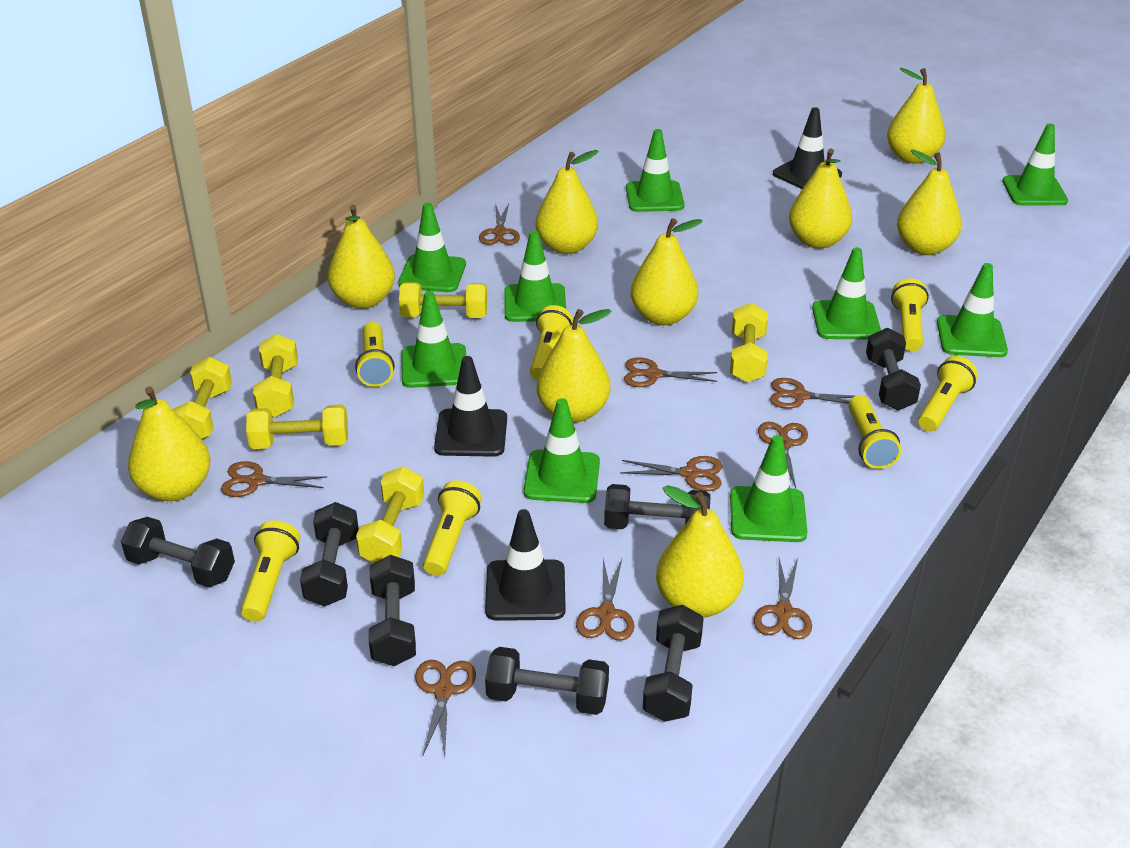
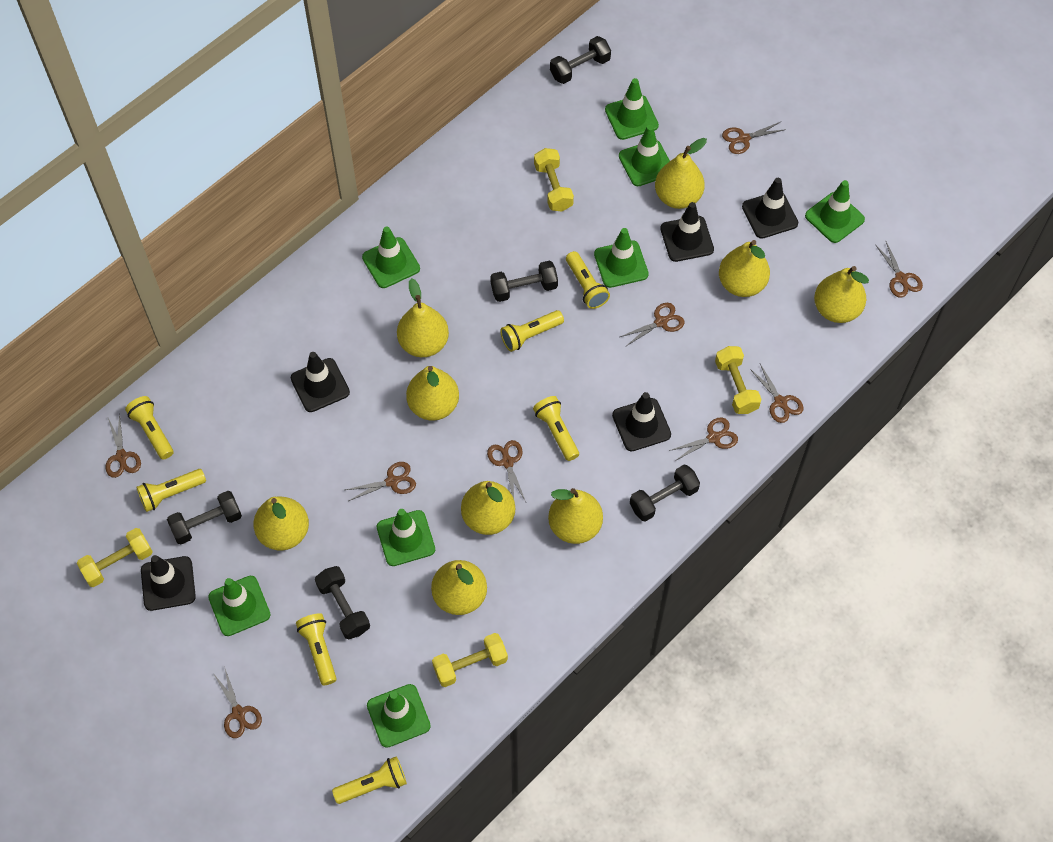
black dumbbell: 7 -> 5
black traffic cone: 3 -> 5
green traffic cone: 9 -> 8
yellow dumbbell: 6 -> 4

